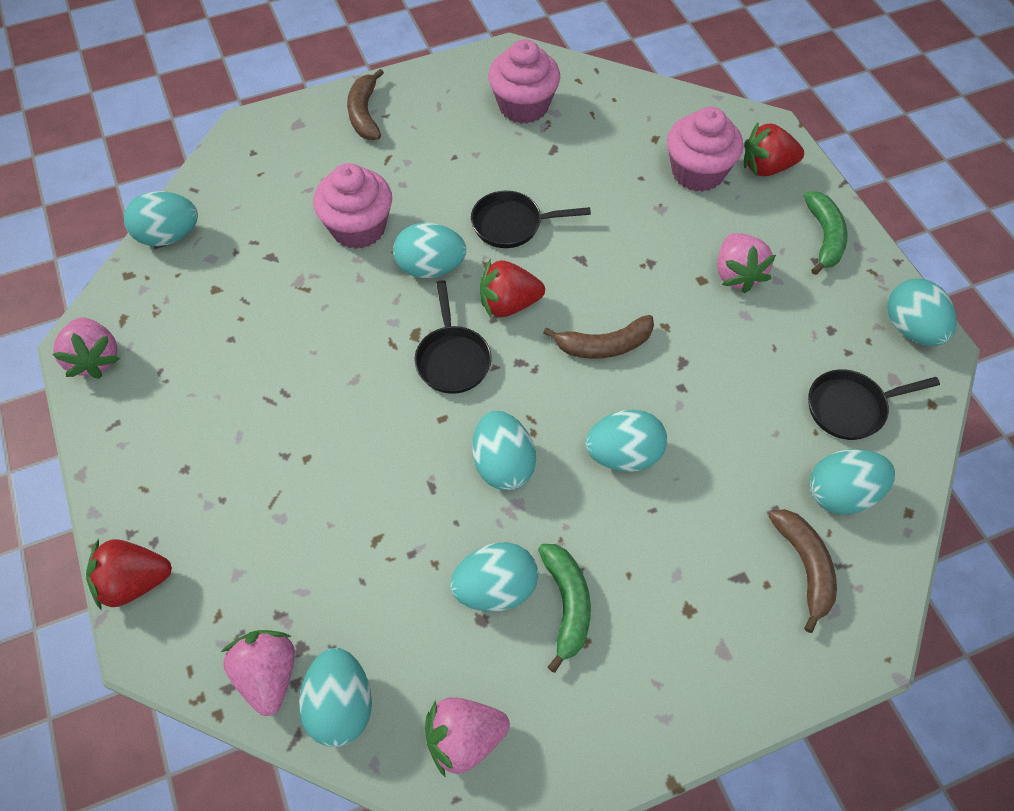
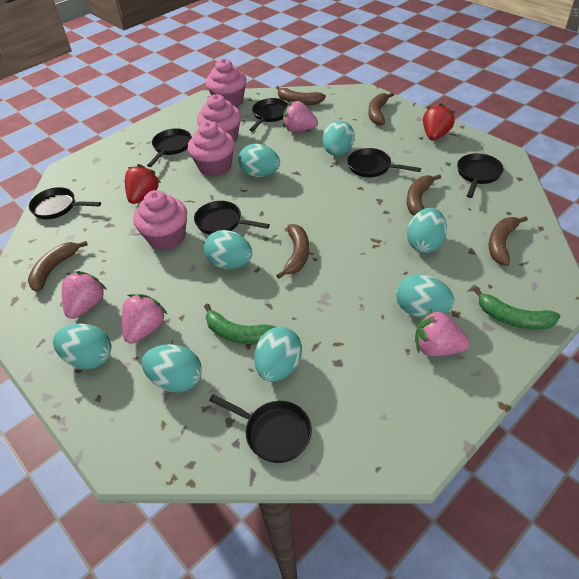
black pan: 3 -> 7
brown banana: 3 -> 6
pink cupcake: 3 -> 4
red strawberry: 3 -> 2

